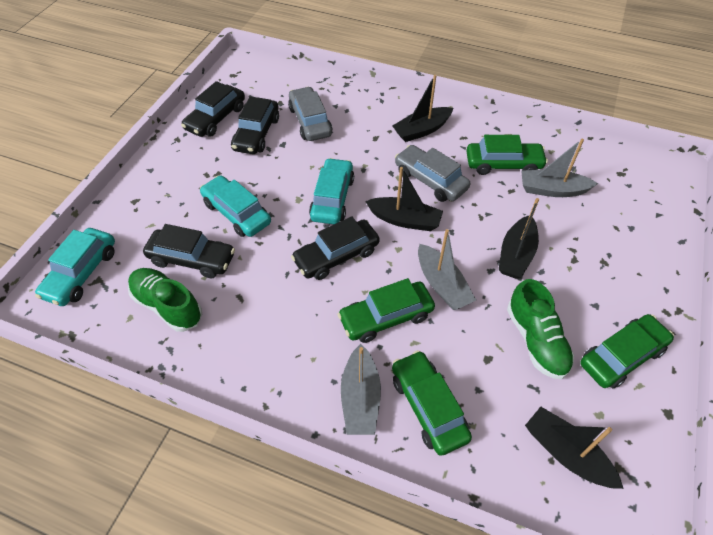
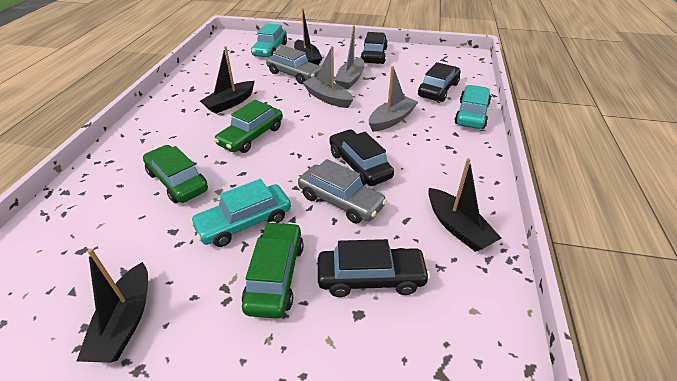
green car: 4 -> 3
green shoe: 2 -> 0

